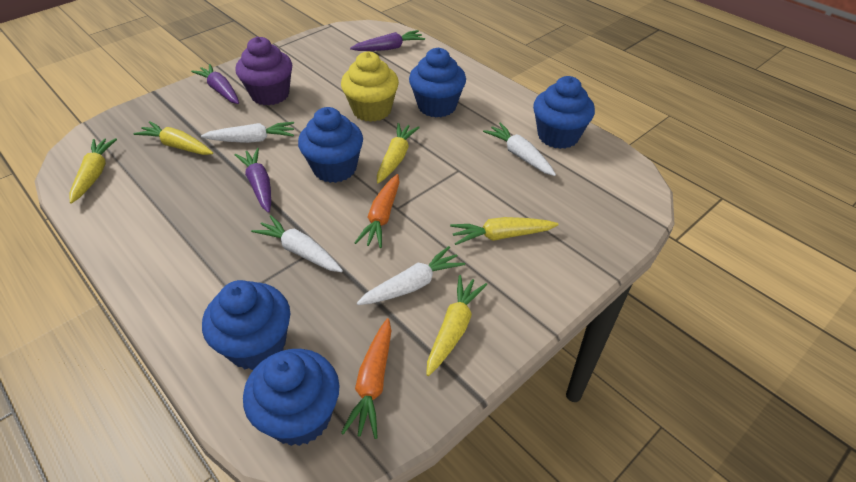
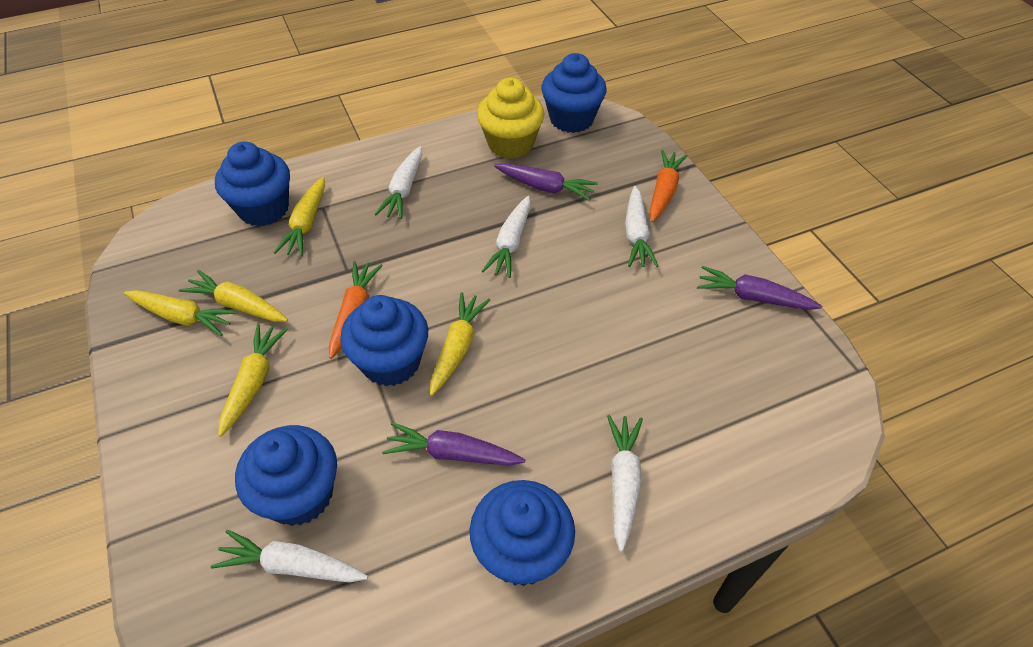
purple cupcake: 1 -> 0
white carrot: 4 -> 5

